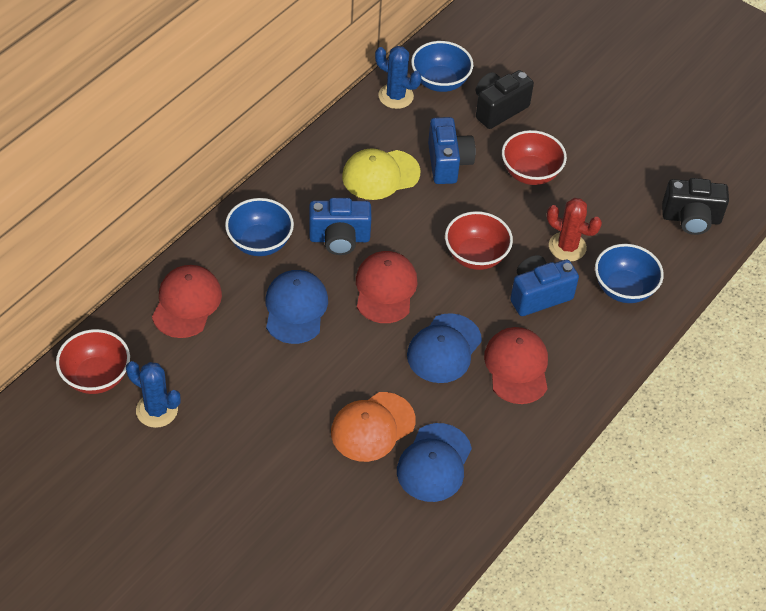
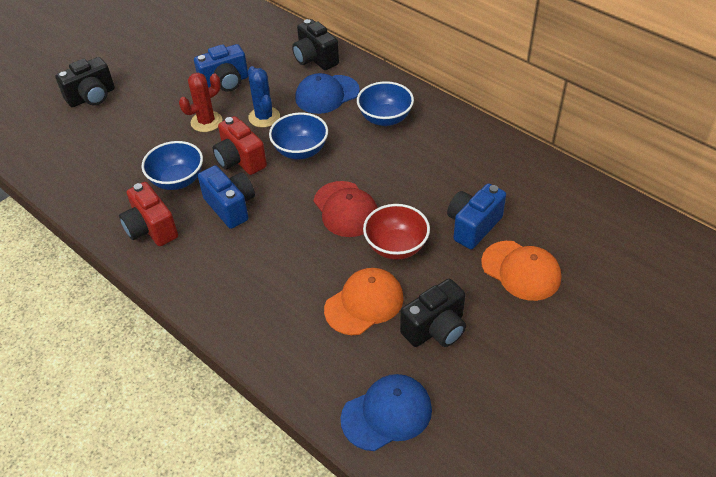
black camera: 2 -> 3
blue cactus: 2 -> 1
blue cap: 3 -> 2
orange cap: 1 -> 2
red bowl: 3 -> 1
red camera: 0 -> 2
red cap: 3 -> 1
yellow cap: 1 -> 0

